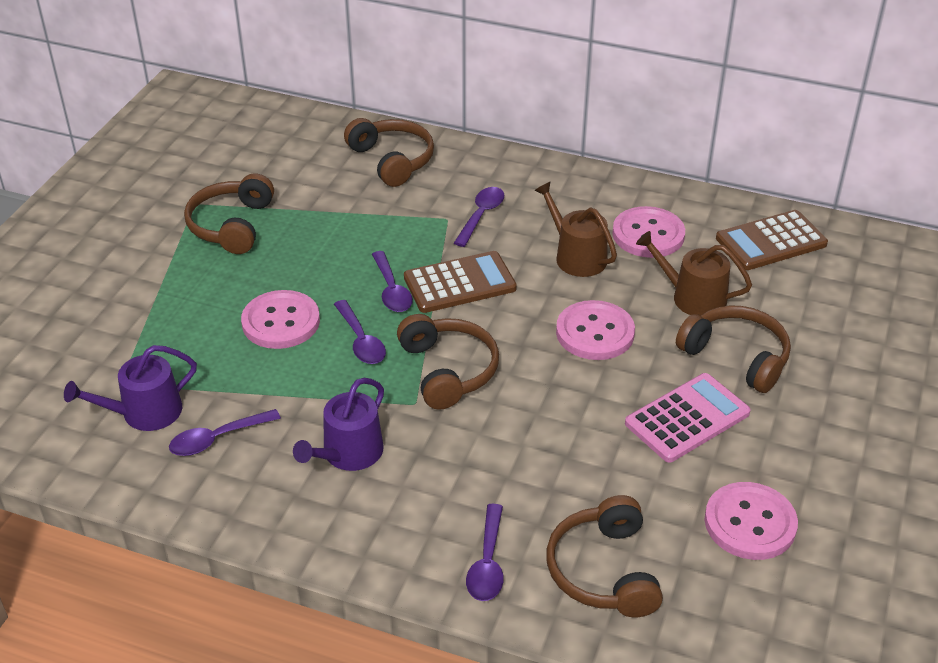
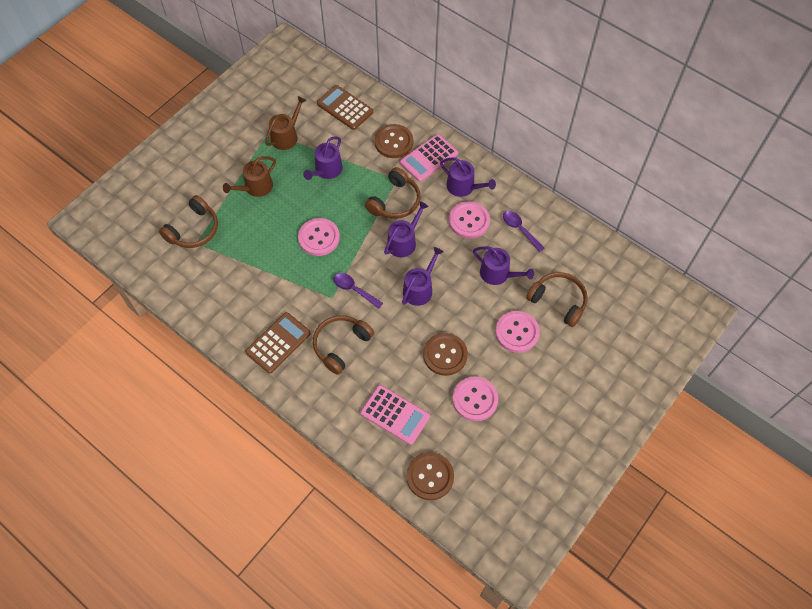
brown button: 0 -> 3
brown headphones: 5 -> 4
pink calculator: 1 -> 2
purple spoon: 5 -> 2
purple watering can: 2 -> 5

